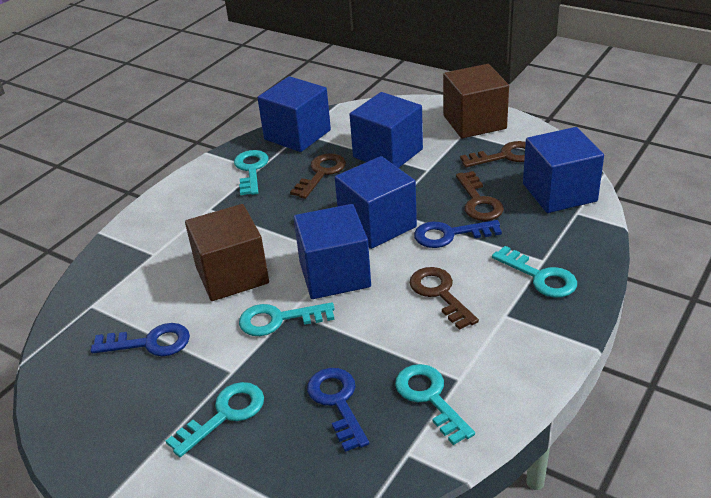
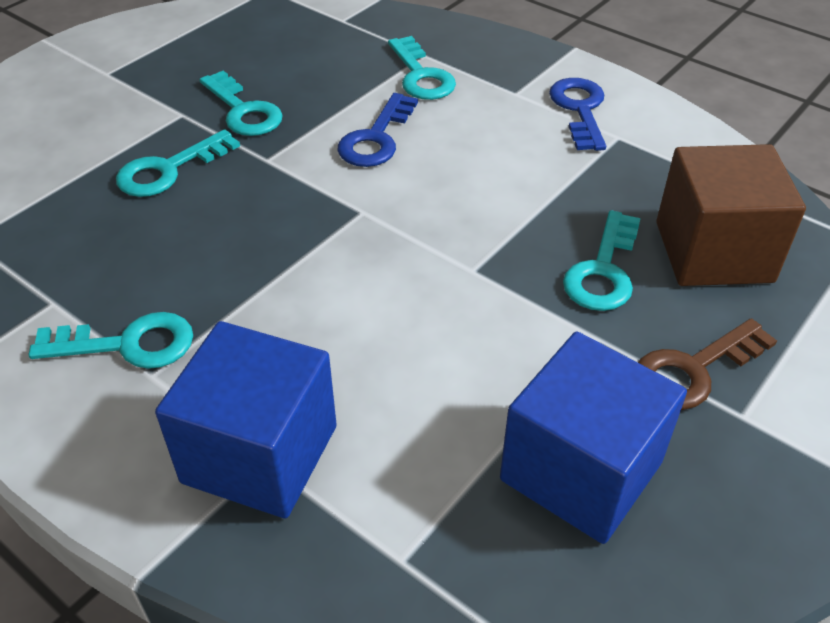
blue cube: 5 -> 2
blue key: 3 -> 2
brown cube: 2 -> 1
brown key: 4 -> 1

